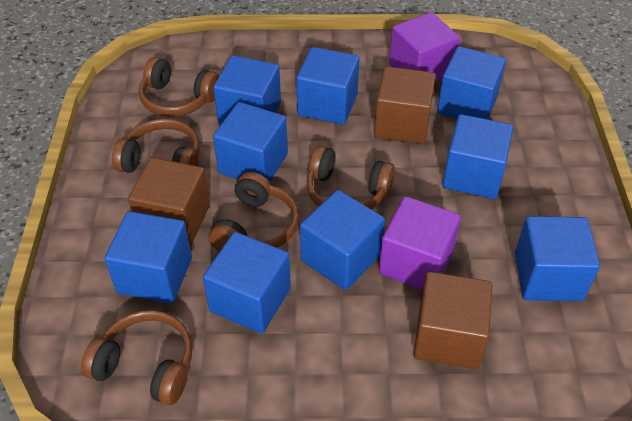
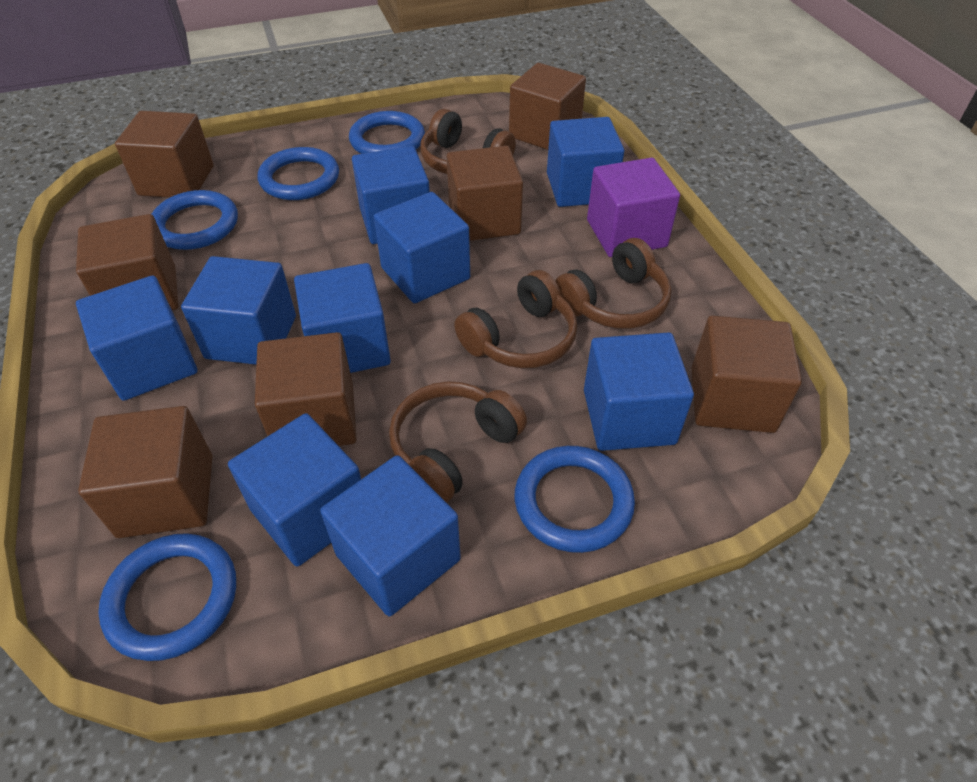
blue ring: 0 -> 5
brown cube: 3 -> 7
brown headphones: 5 -> 4
purple cube: 2 -> 1

